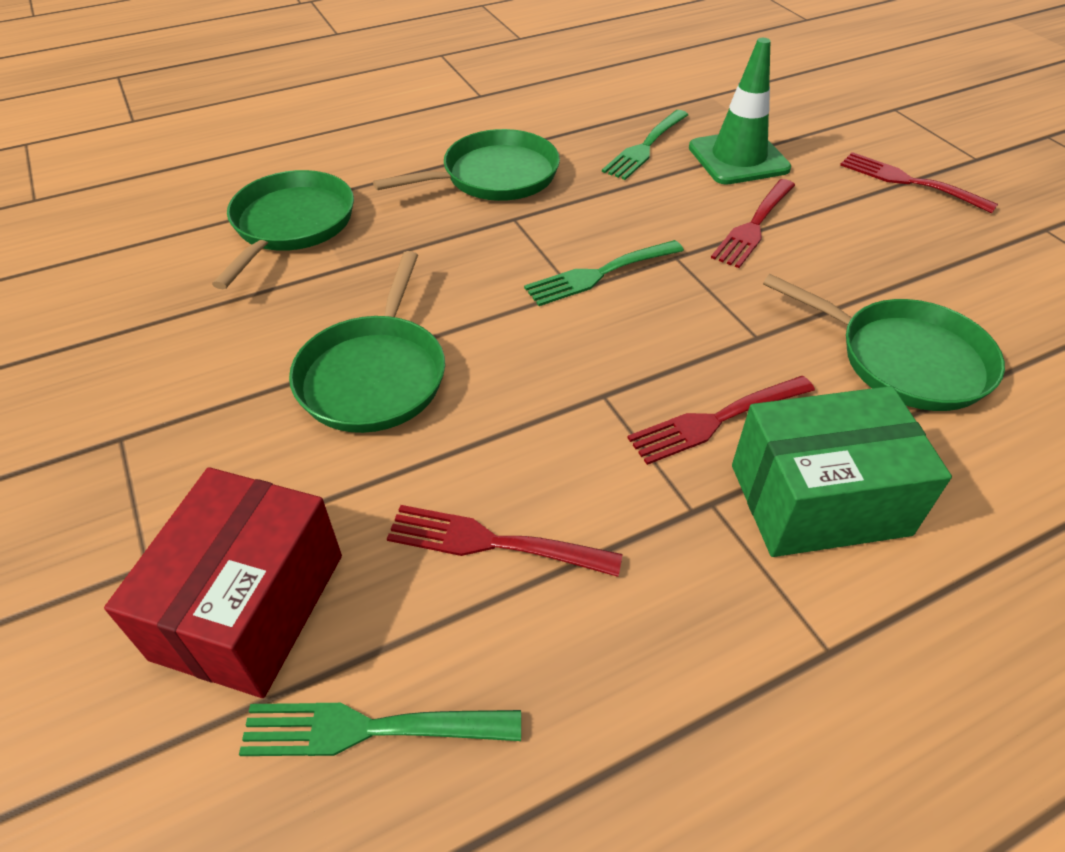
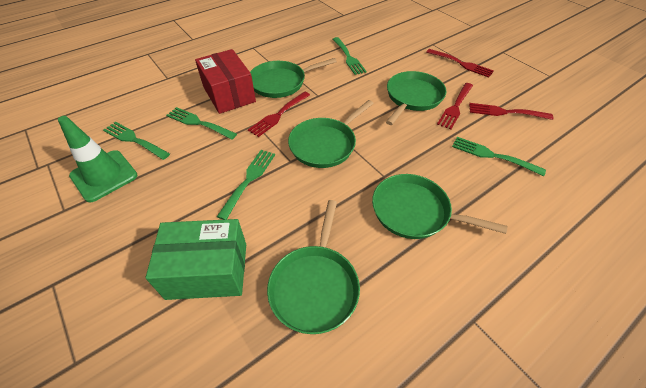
green fork: 3 -> 5
green pan: 4 -> 5

